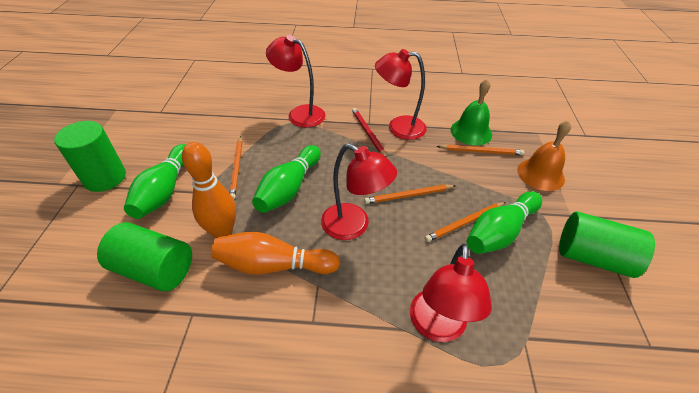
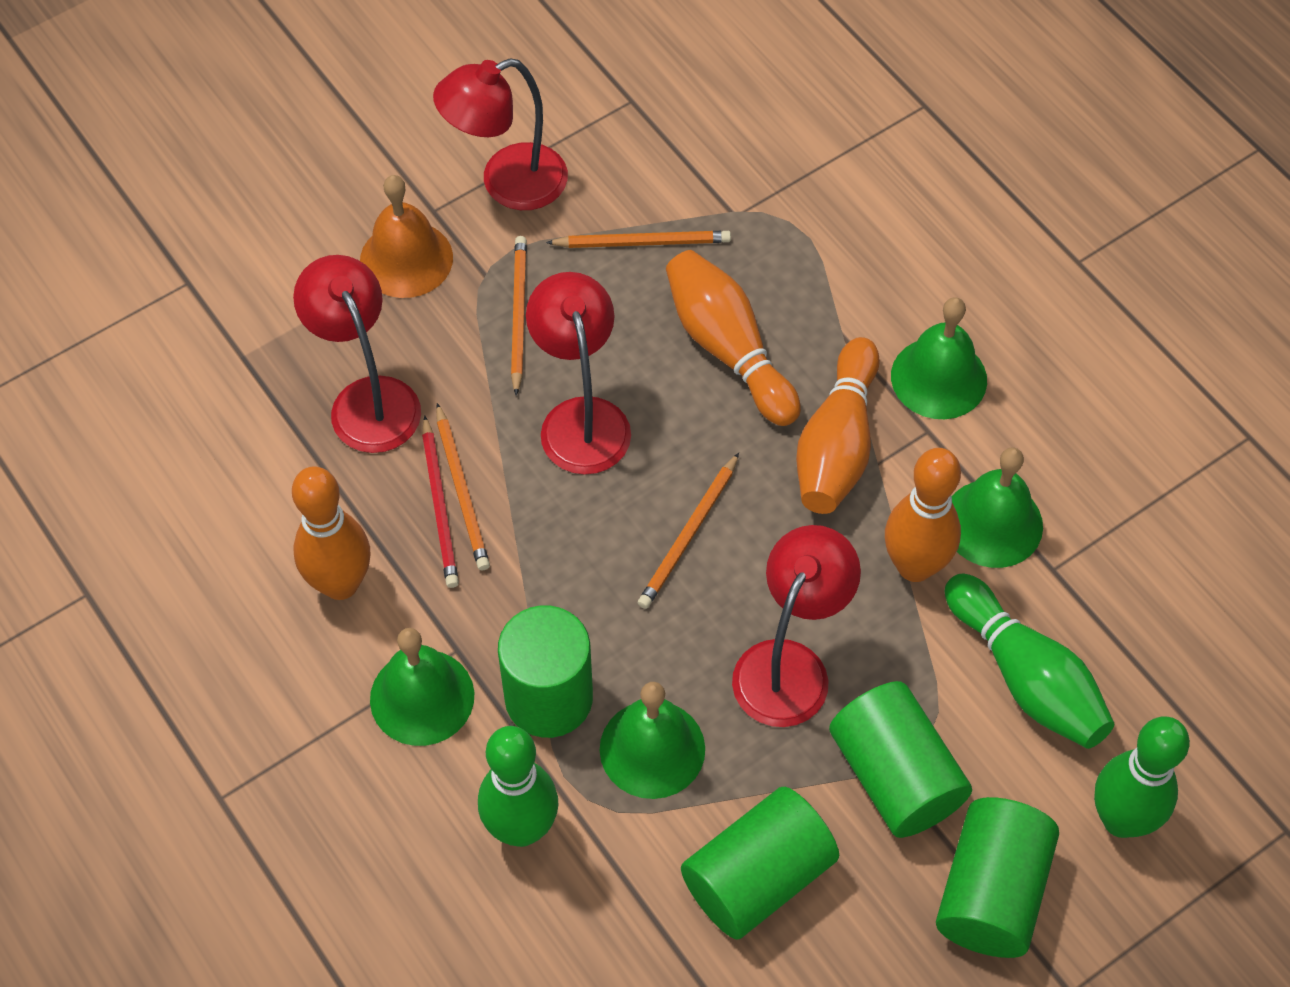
green bell: 1 -> 4
green cylinder: 3 -> 4
orange bowling pin: 2 -> 4

